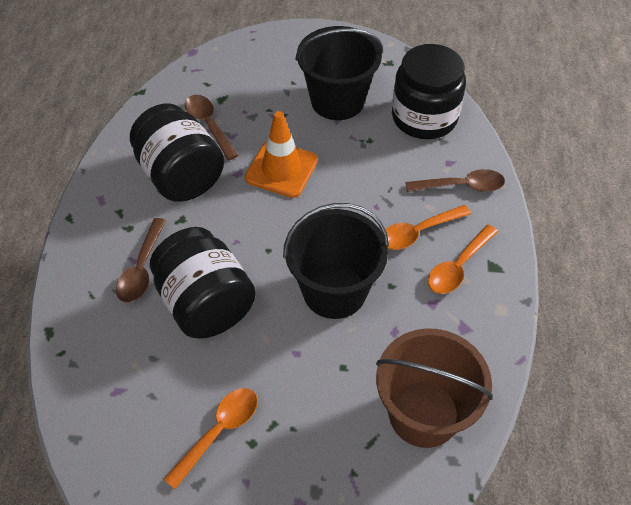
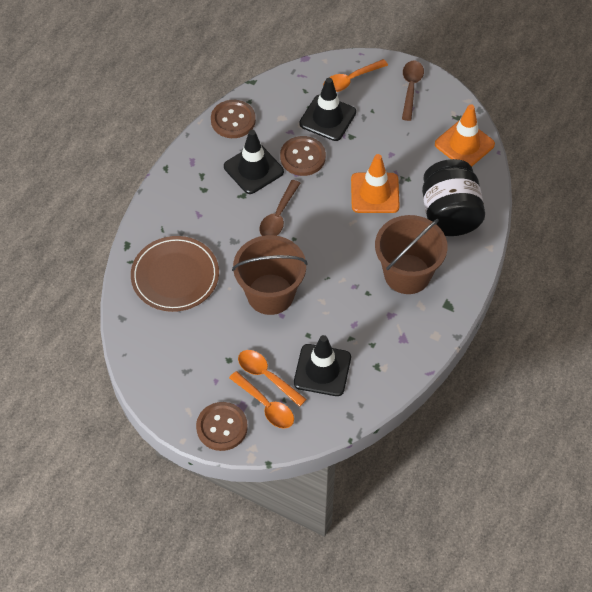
black bucket: 2 -> 0
black jar: 3 -> 1
black traffic cone: 0 -> 3
brown bucket: 1 -> 2
brown button: 0 -> 3
brown plate: 0 -> 1
brown spoon: 3 -> 2
orange traffic cone: 1 -> 2

